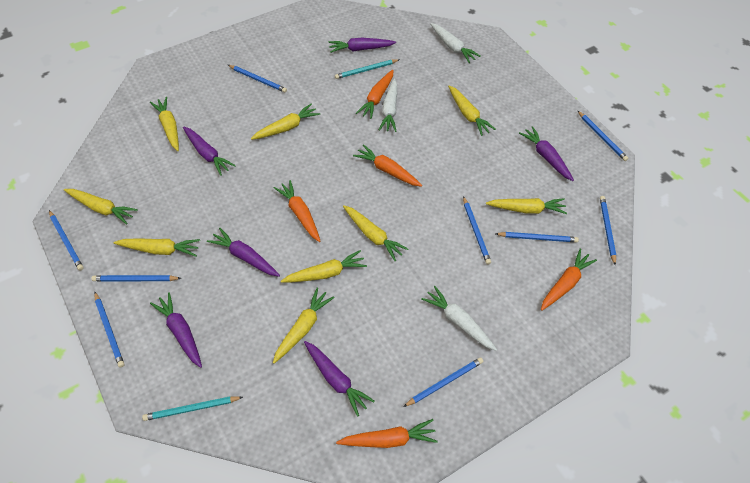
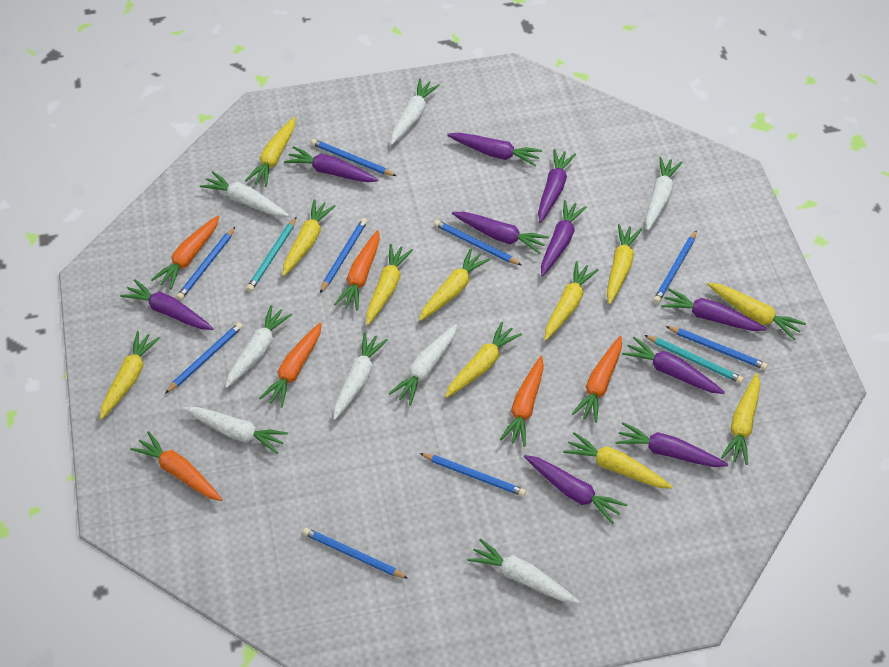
orange carrot: 5 -> 6
purple carrot: 6 -> 10
white carrot: 3 -> 8
yellow carrot: 9 -> 11

